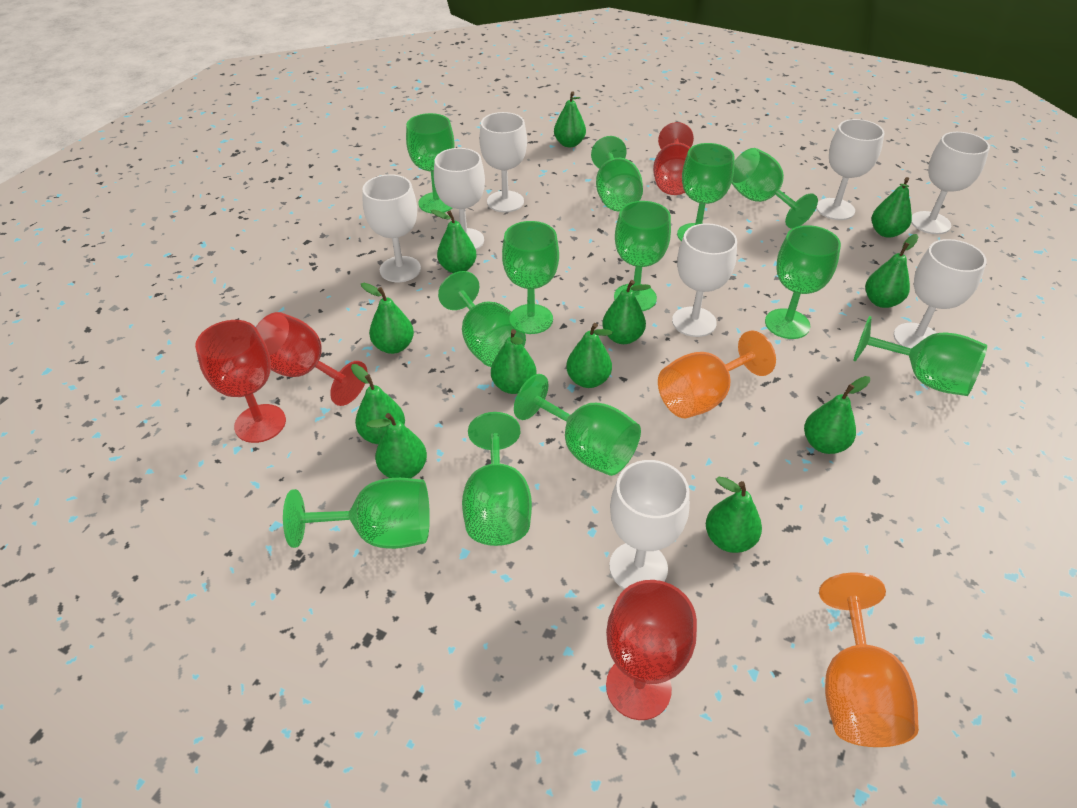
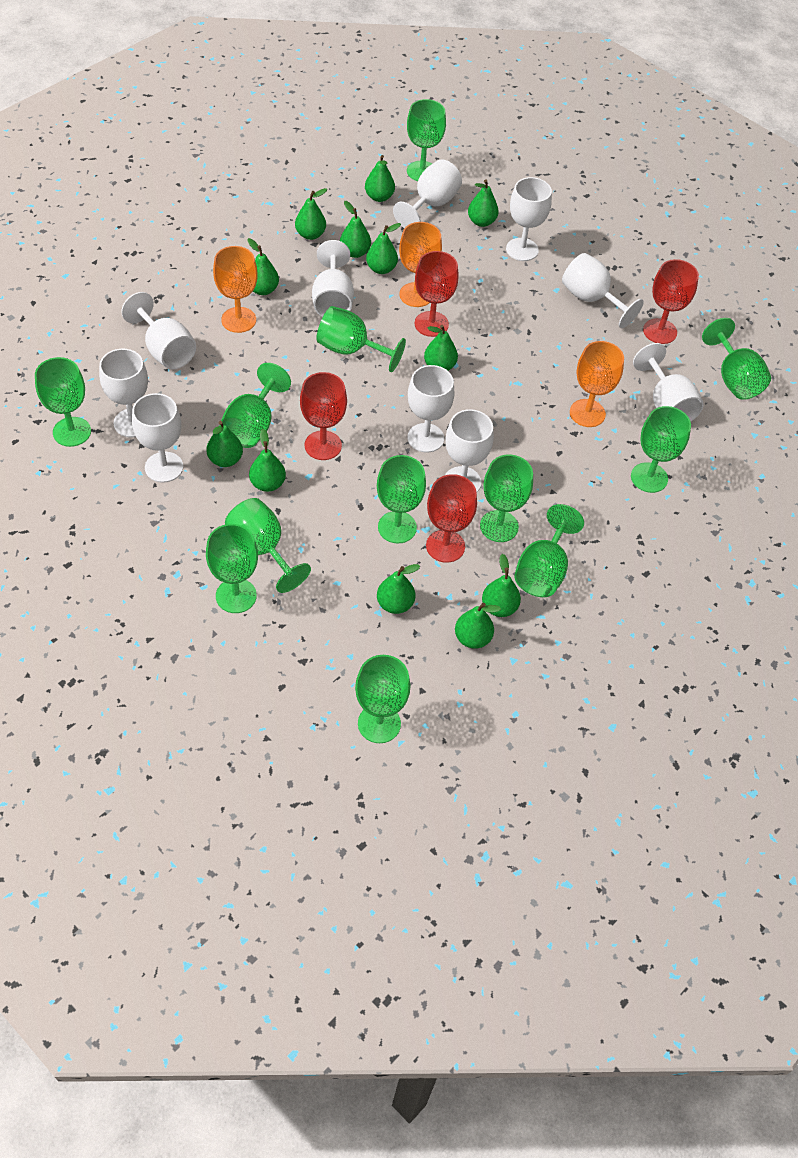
orange goblet: 2 -> 3
white goblet: 8 -> 10

